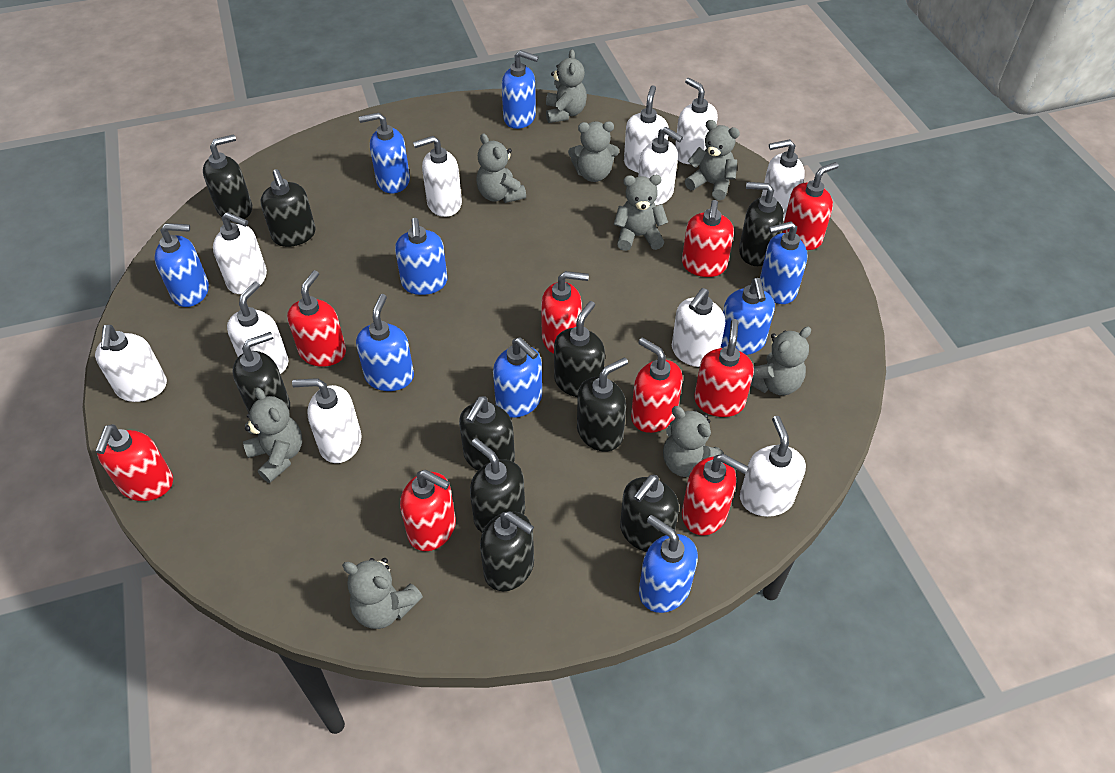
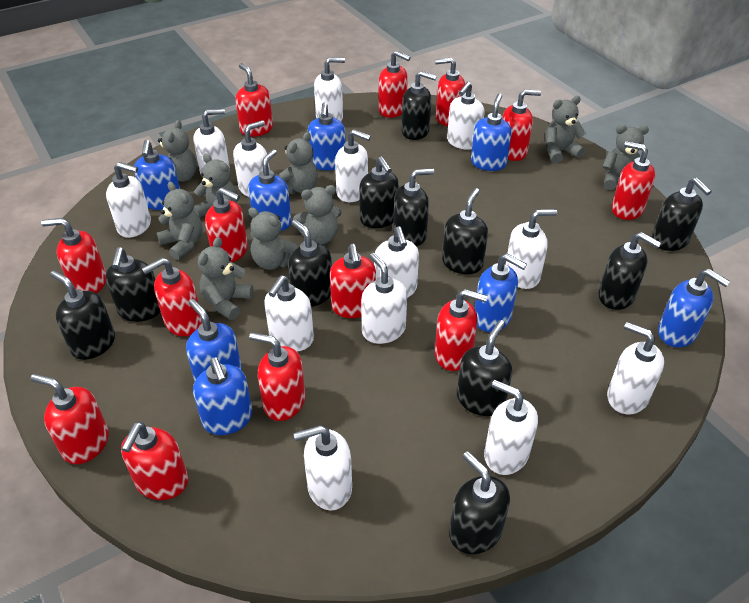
black soap dispenser: 10 -> 11
blue soap dispenser: 9 -> 8
red soap dispenser: 9 -> 13
white soap dispenser: 11 -> 13

